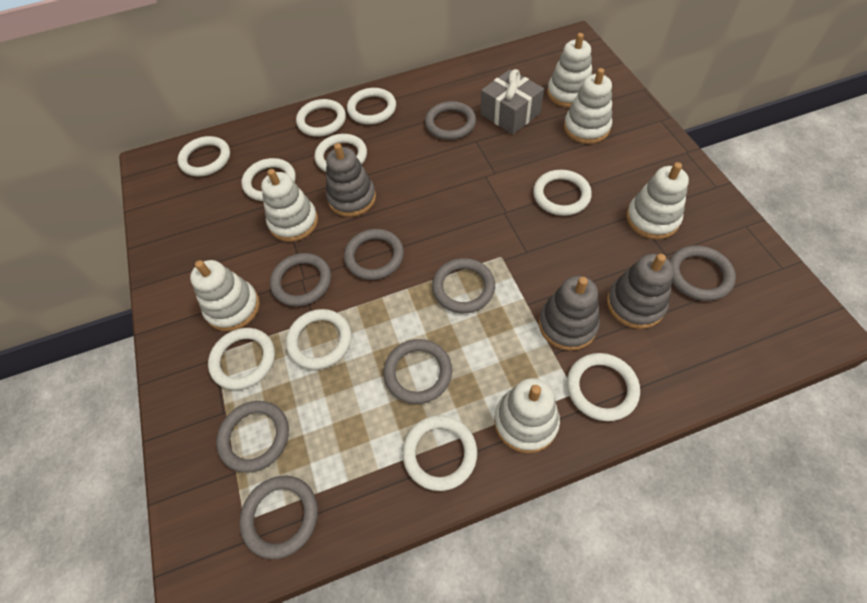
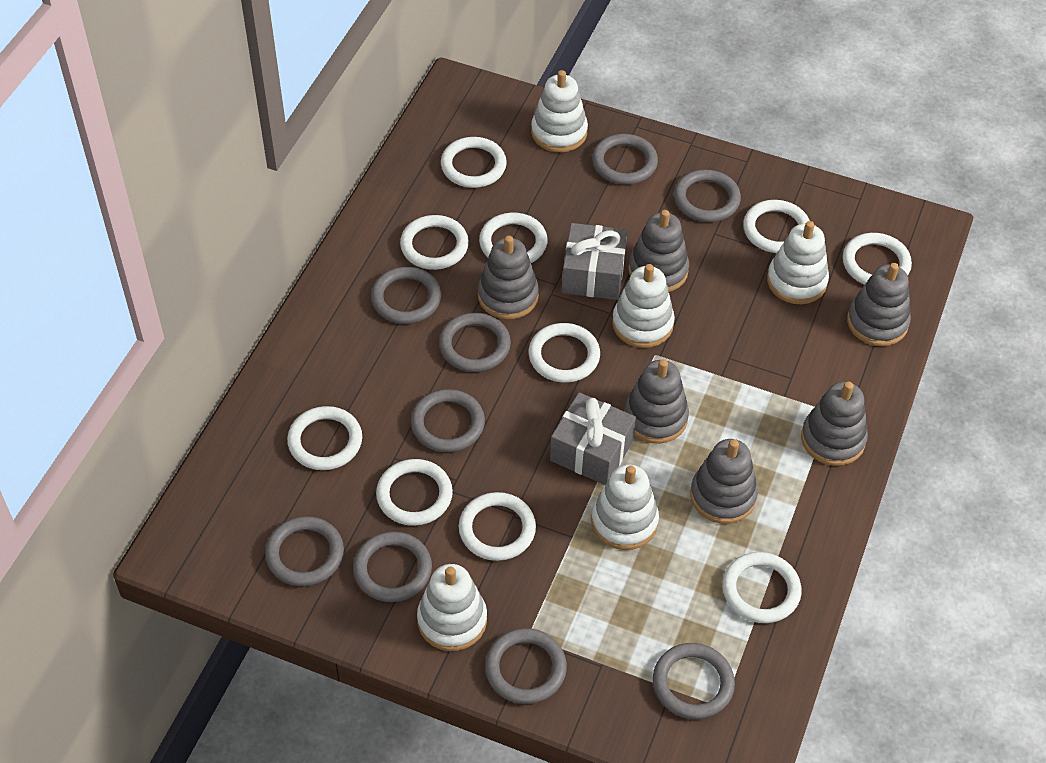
grey gift: 1 -> 2
grey ring: 8 -> 9
grey stacking toy: 3 -> 6
white stacking toy: 6 -> 5

